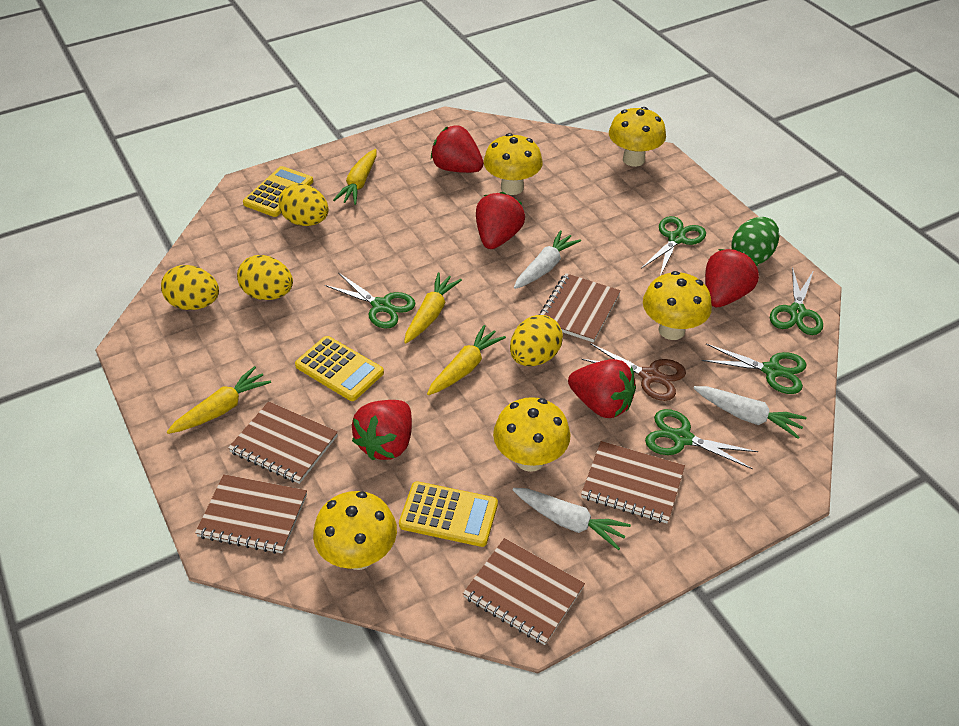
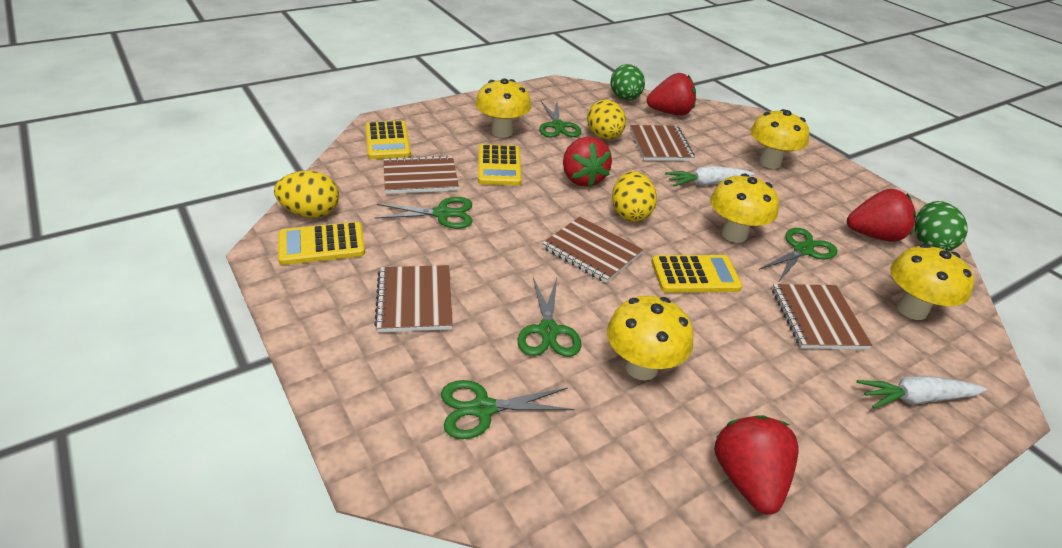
brown scissors: 1 -> 0
green egg: 1 -> 2
red strawberry: 5 -> 4
white carrot: 3 -> 2
yellow calculator: 3 -> 4
yellow carrot: 4 -> 0
yellow egg: 4 -> 3

